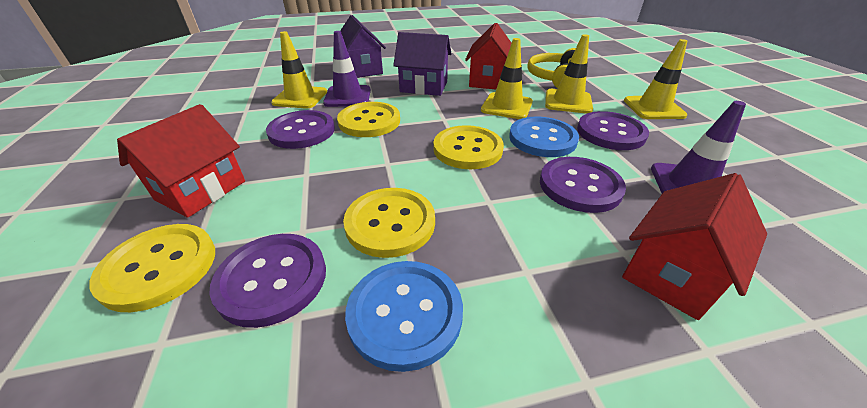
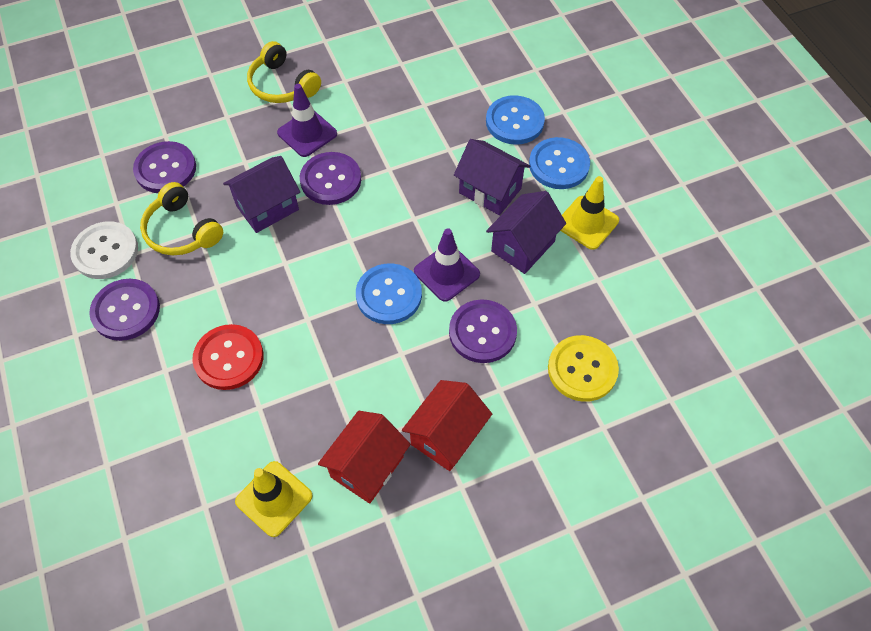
blue button: 2 -> 3
purple house: 2 -> 3
red button: 0 -> 1
red house: 3 -> 2
white button: 0 -> 1
yellow button: 4 -> 1
yellow headphones: 1 -> 2
yellow traffic cone: 4 -> 2

